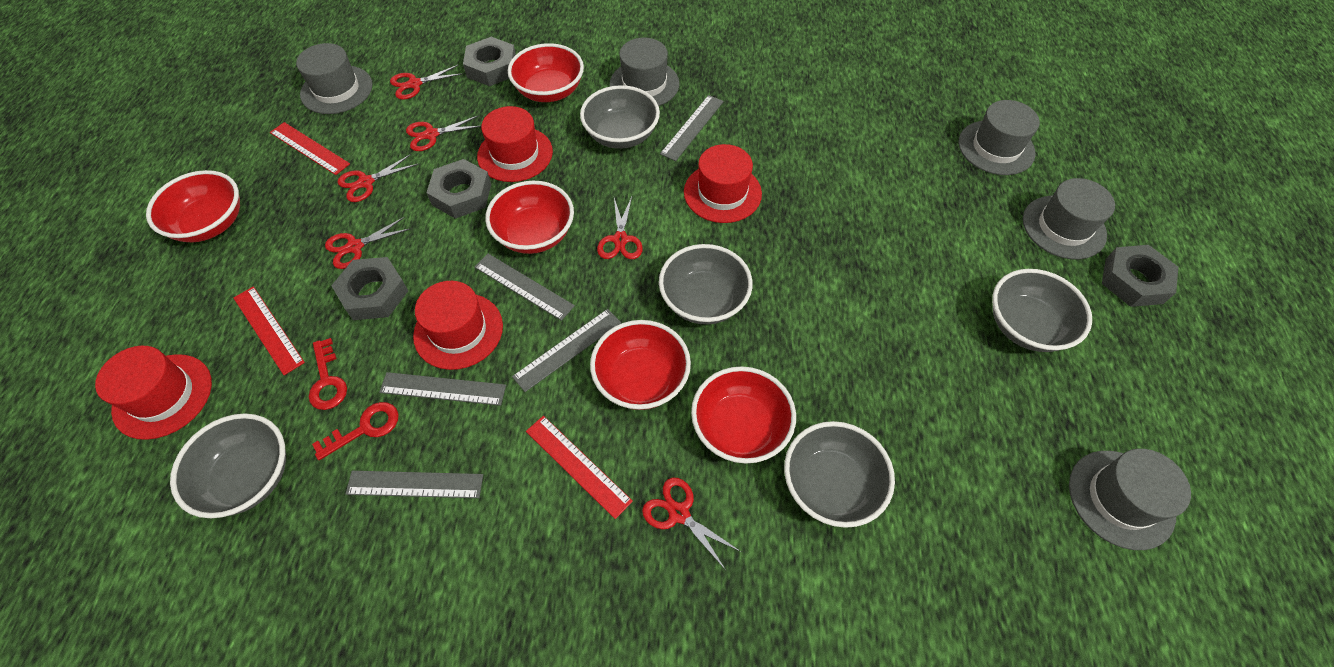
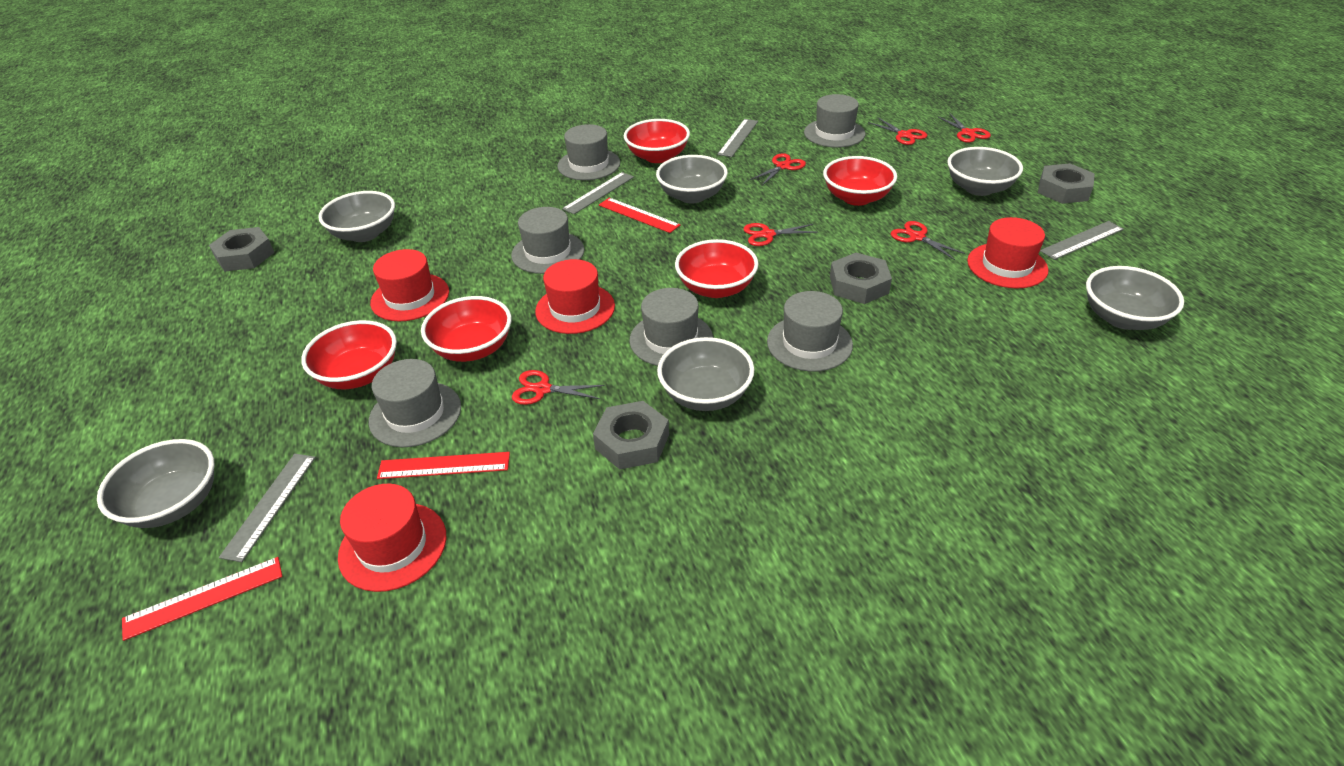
grey bowl: 5 -> 6
grey hat: 5 -> 6
grey ruler: 5 -> 4
red key: 2 -> 0

